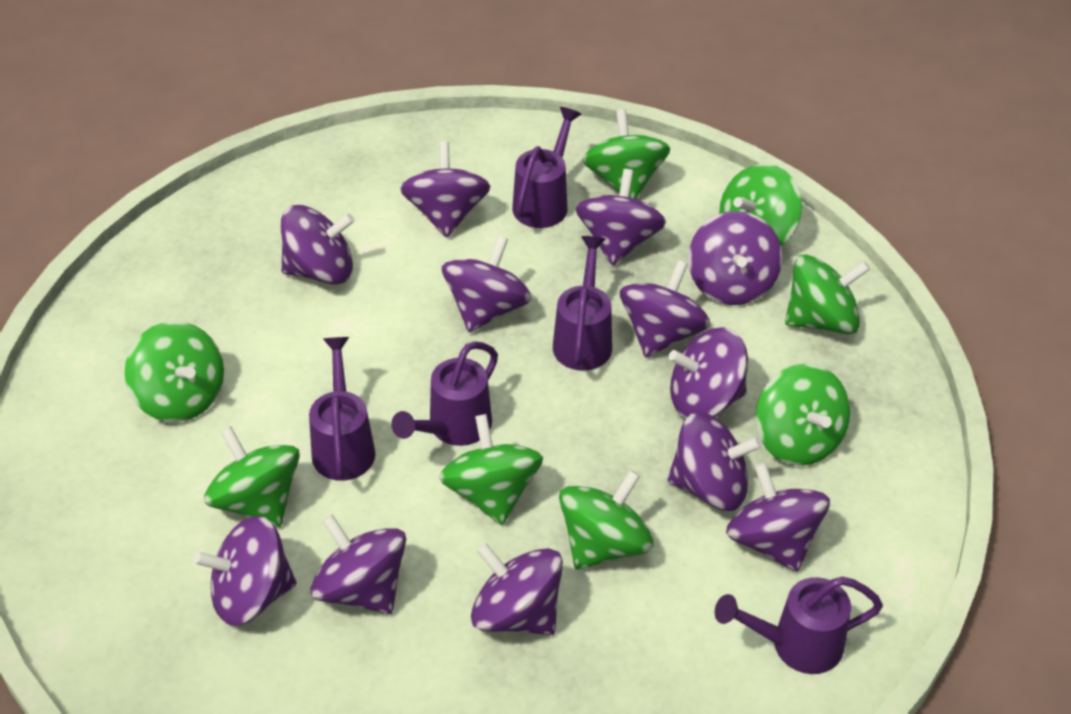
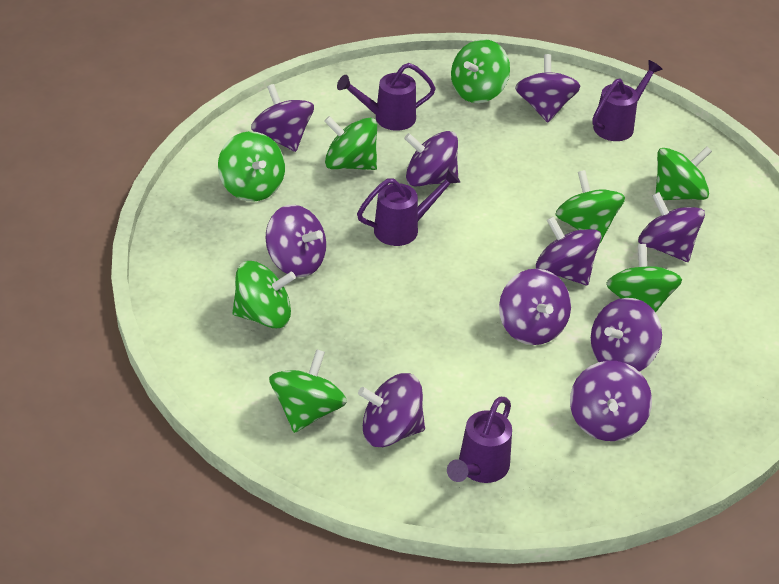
purple spinning top: 12 -> 10
purple watering can: 5 -> 4

